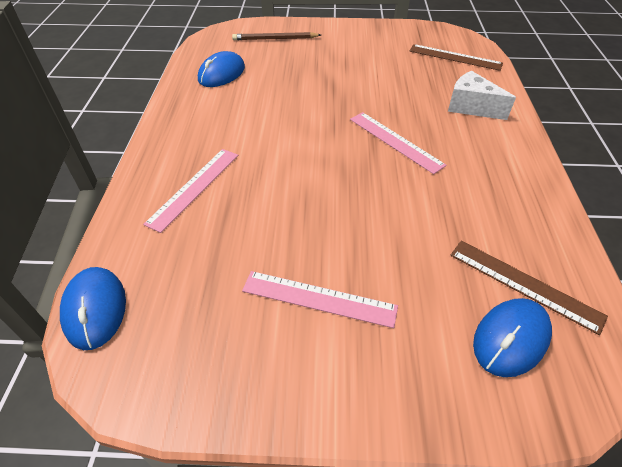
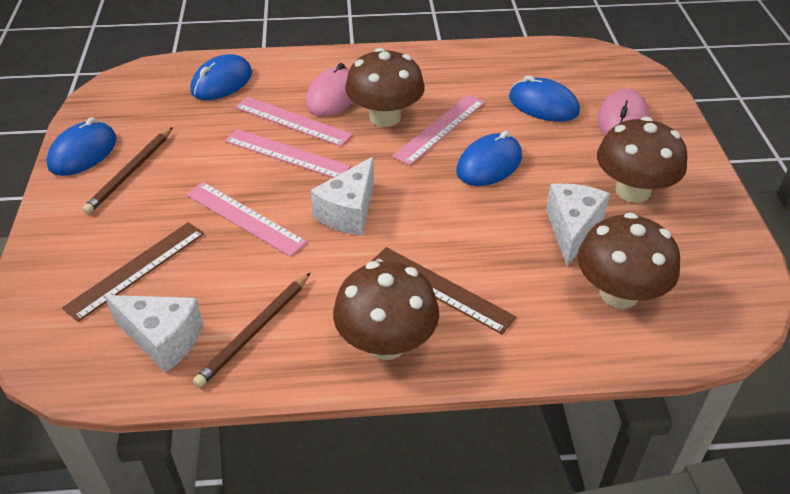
blue mouse: 3 -> 4
brown mushroom: 0 -> 4
brown pencil: 1 -> 2
pink mouse: 0 -> 2
pink ruler: 3 -> 4
white cheese: 1 -> 3

